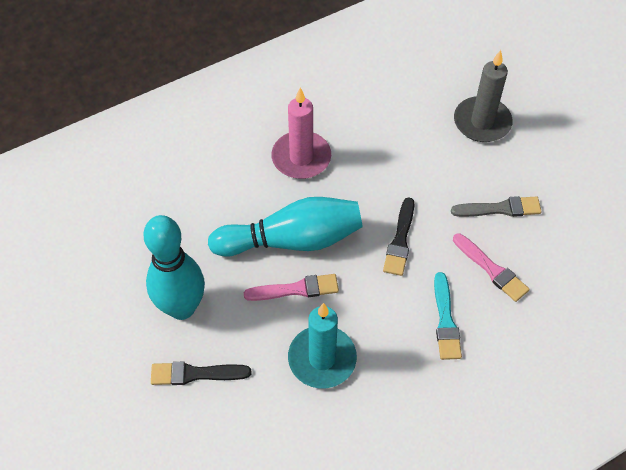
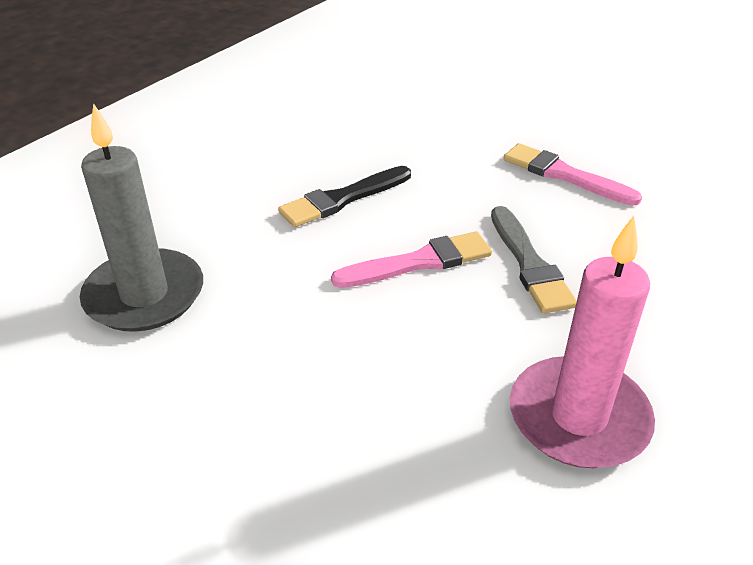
black brush: 2 -> 1
turquoise bowling pin: 2 -> 0
turquoise brush: 1 -> 0
turquoise candle: 1 -> 0

